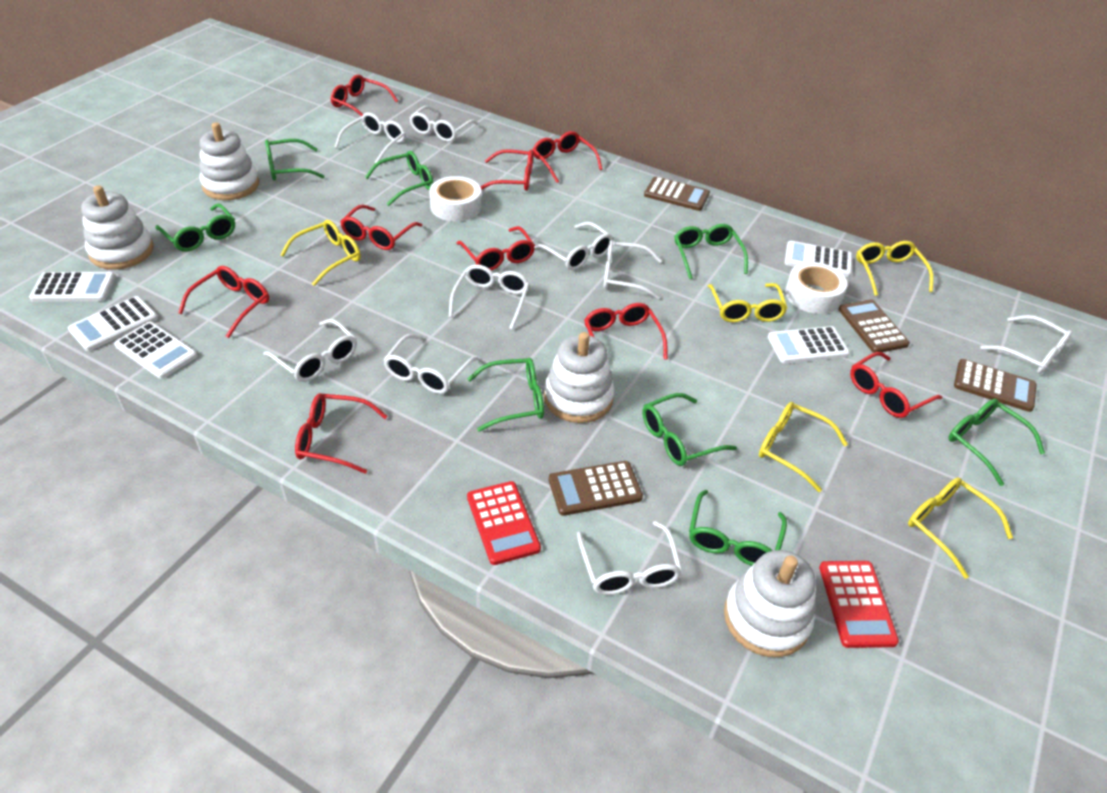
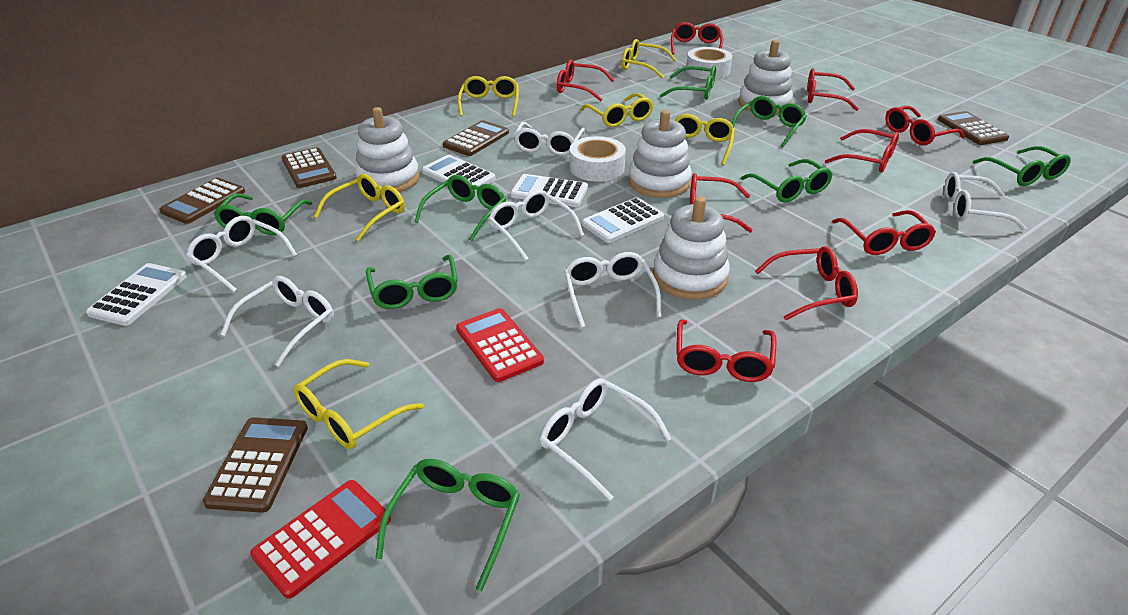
brown calculator: 4 -> 5
white calculator: 5 -> 4
white glasses: 9 -> 7
yellow glasses: 5 -> 6

